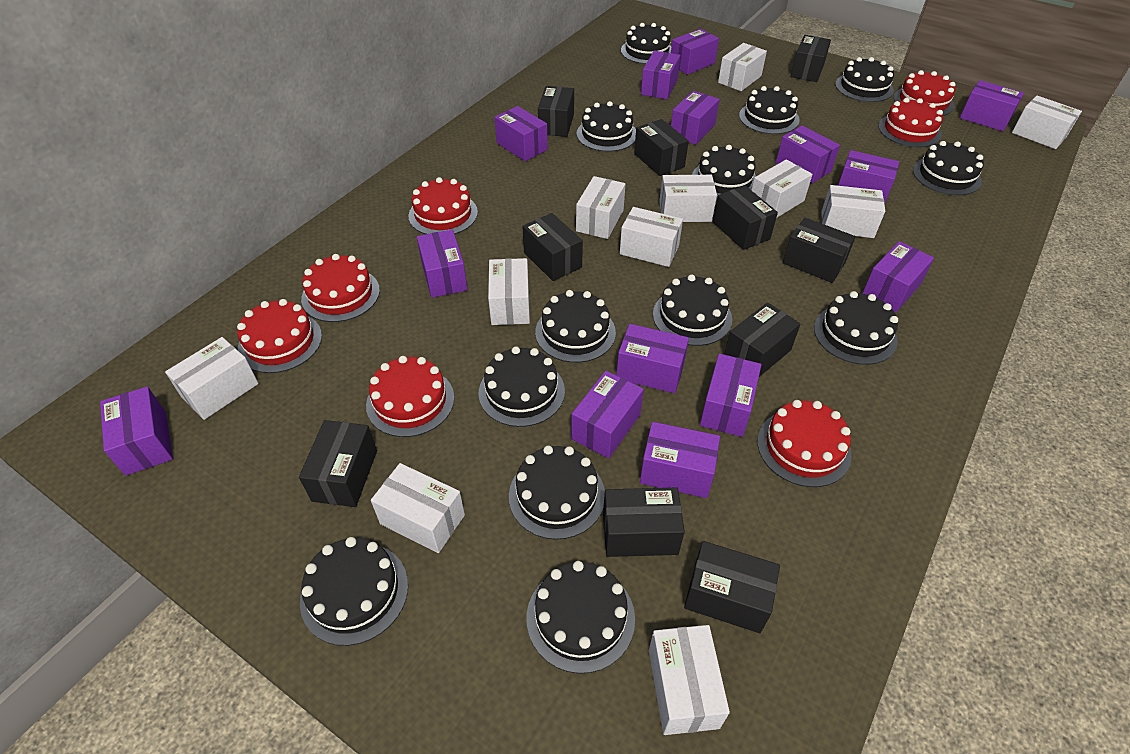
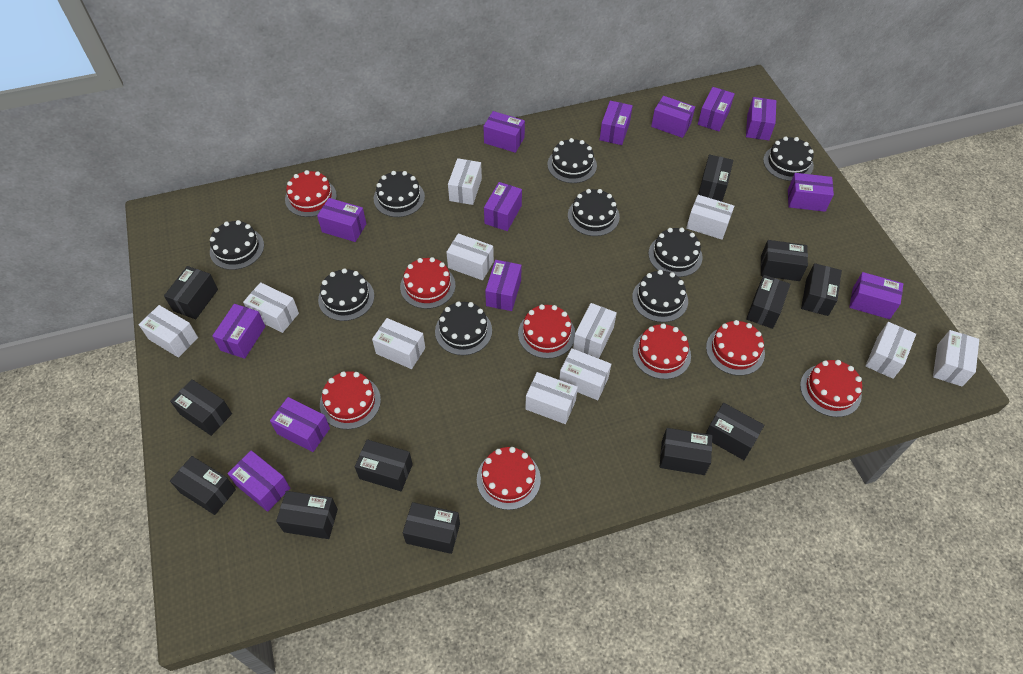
black box: 10 -> 12
black cake: 13 -> 9
purple box: 14 -> 13
red cake: 7 -> 8

